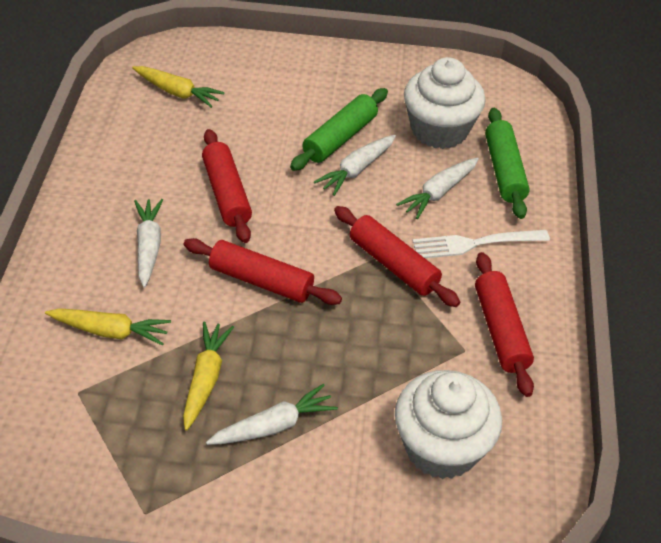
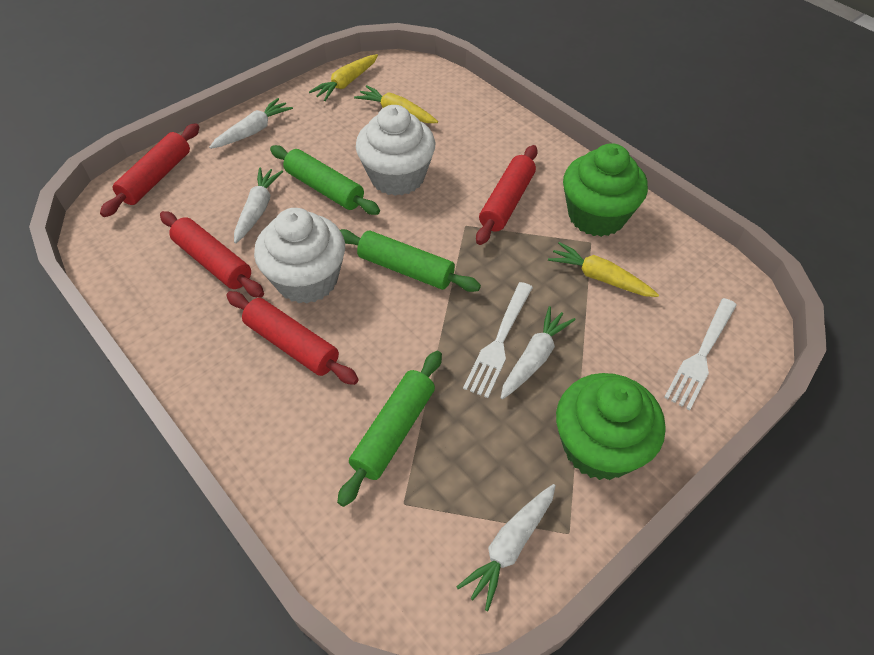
green cupcake: 0 -> 2
green rolling pin: 2 -> 3
white fork: 1 -> 2

